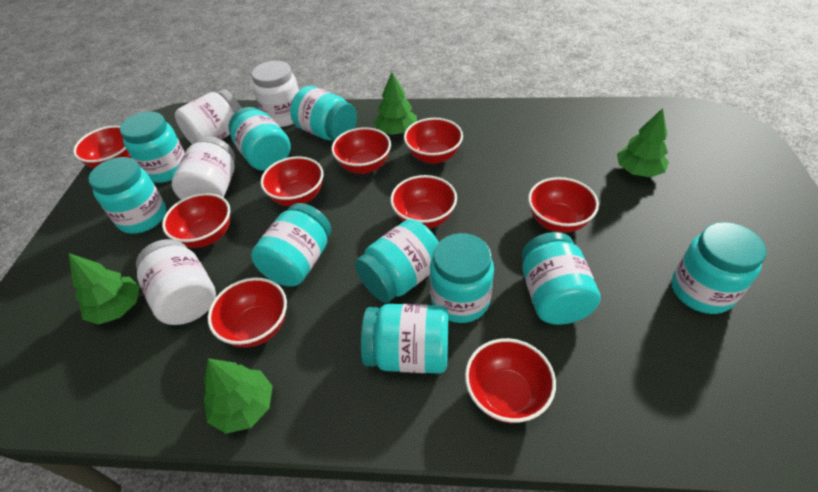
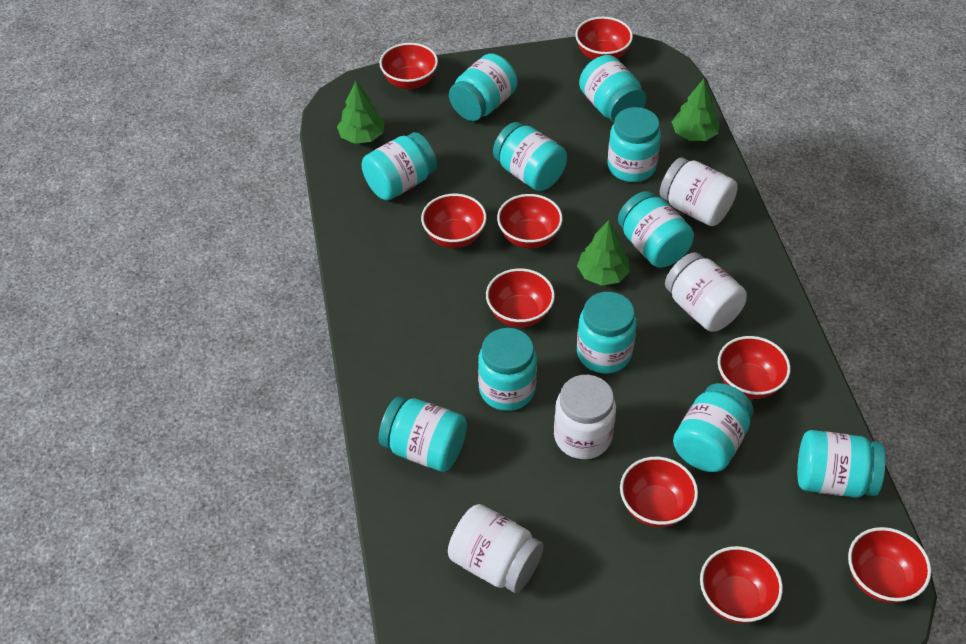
green tree: 4 -> 3
turquoise jar: 10 -> 11

